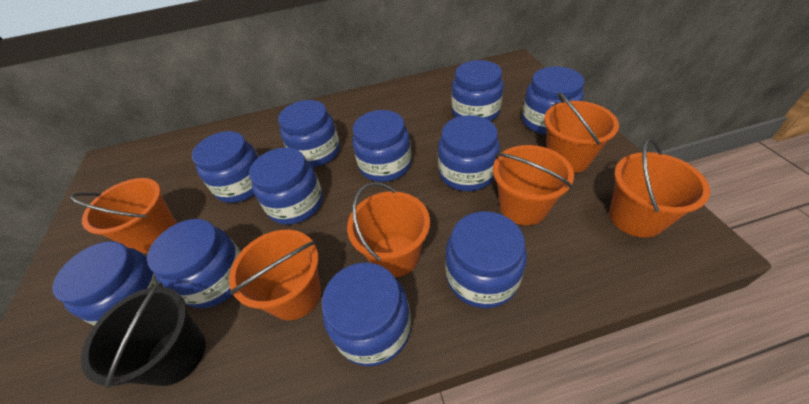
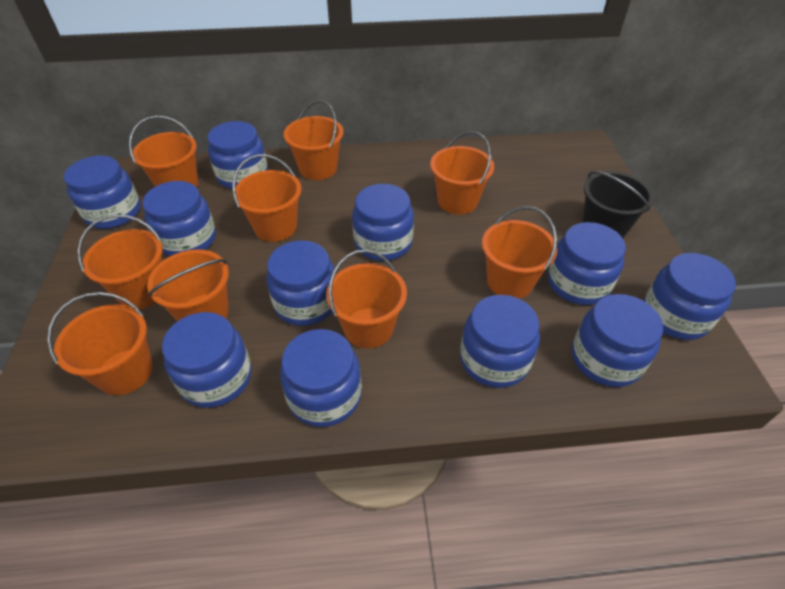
orange bucket: 6 -> 9

